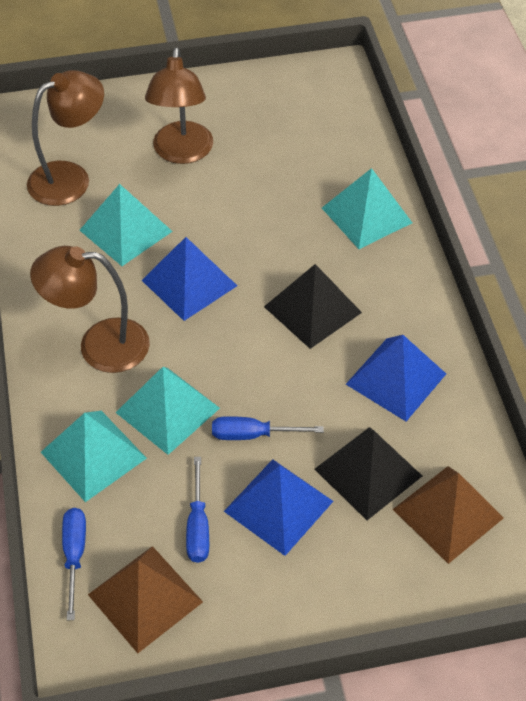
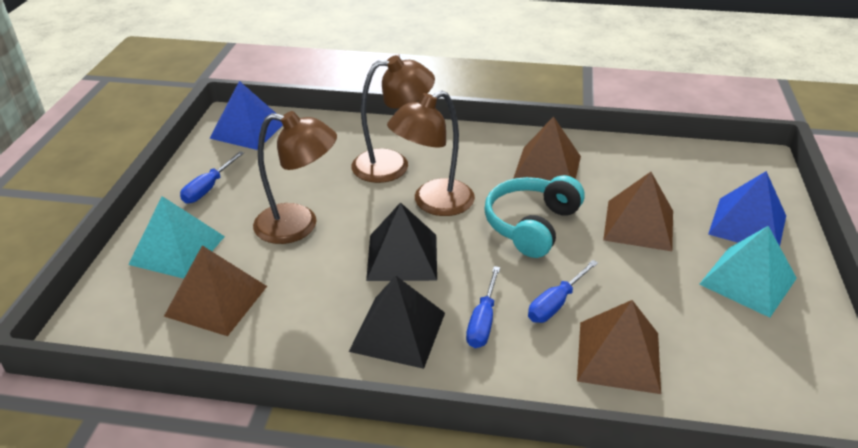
blue pyramid: 3 -> 2
brown pyramid: 2 -> 4
turquoise headphones: 0 -> 1
turquoise pyramid: 4 -> 2

